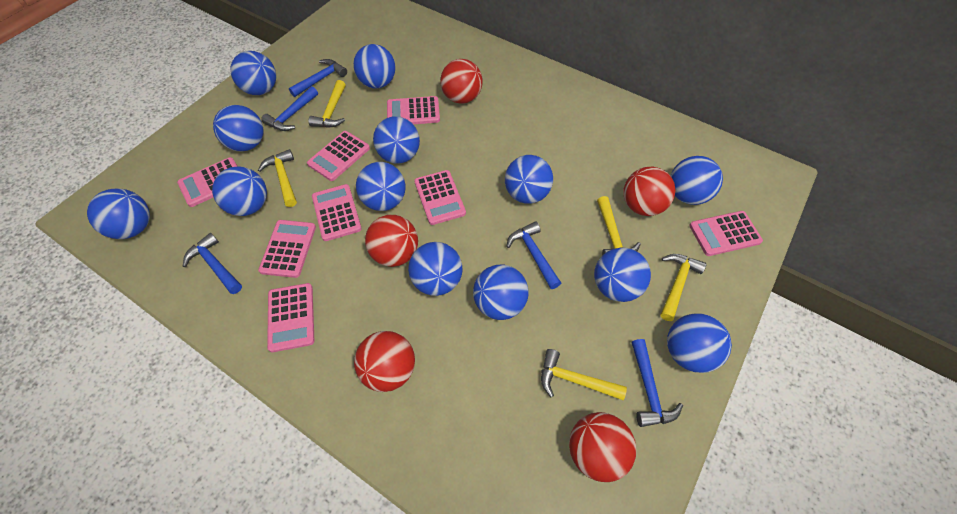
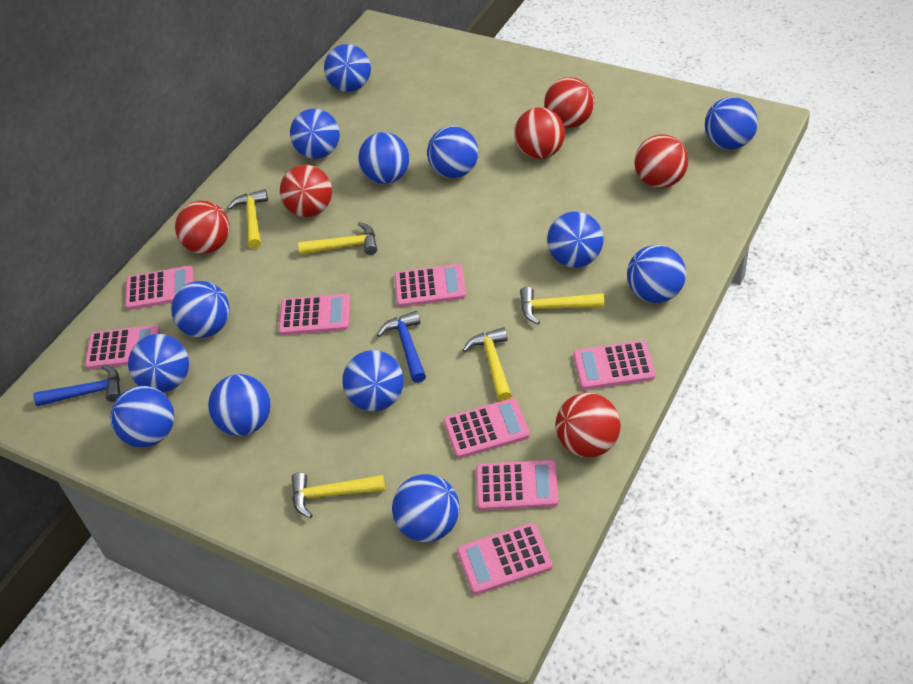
blue hammer: 5 -> 2
red ball: 5 -> 6

